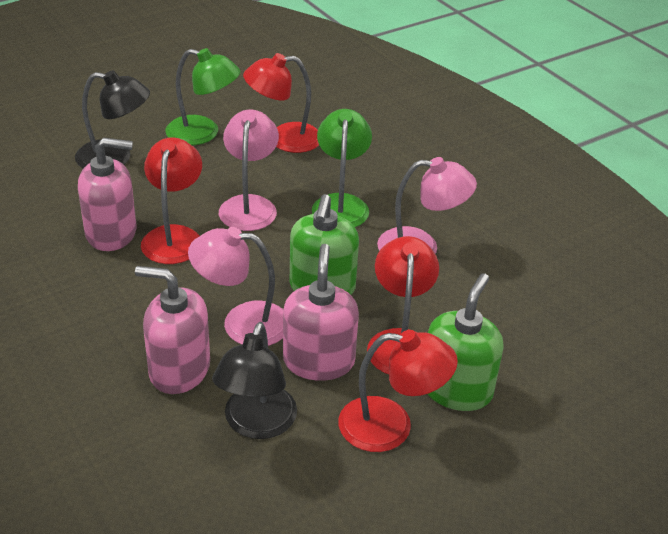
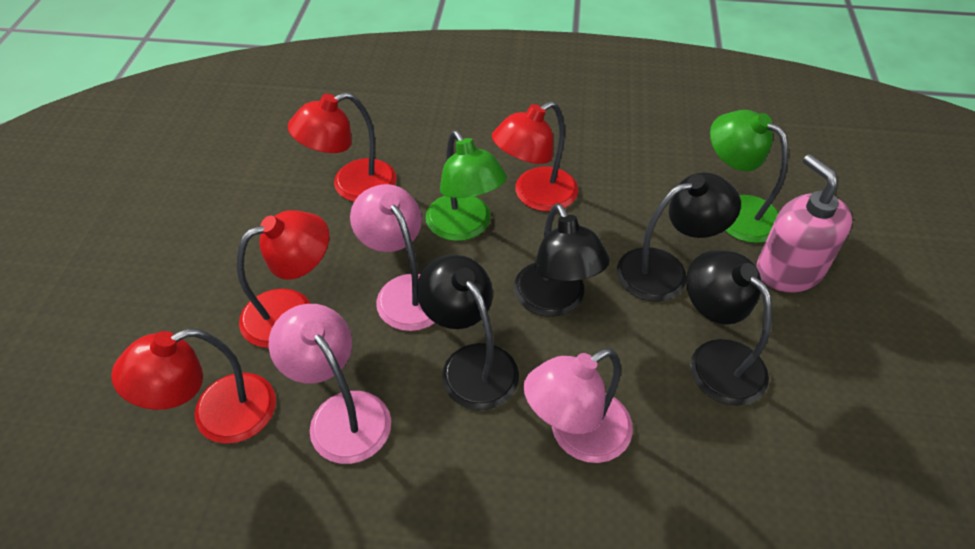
black lamp: 2 -> 4
green soap dispenser: 2 -> 0
pink soap dispenser: 3 -> 1

